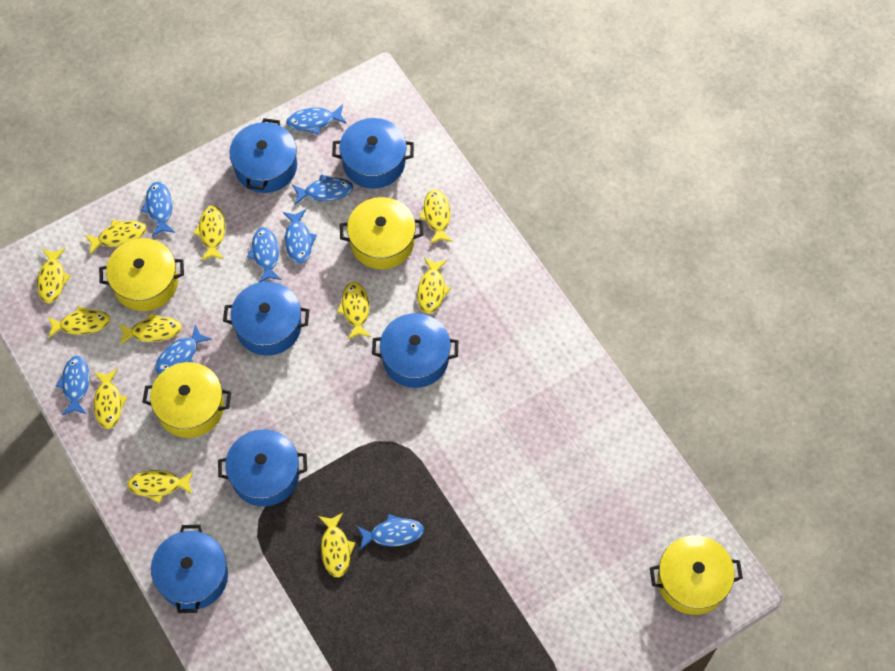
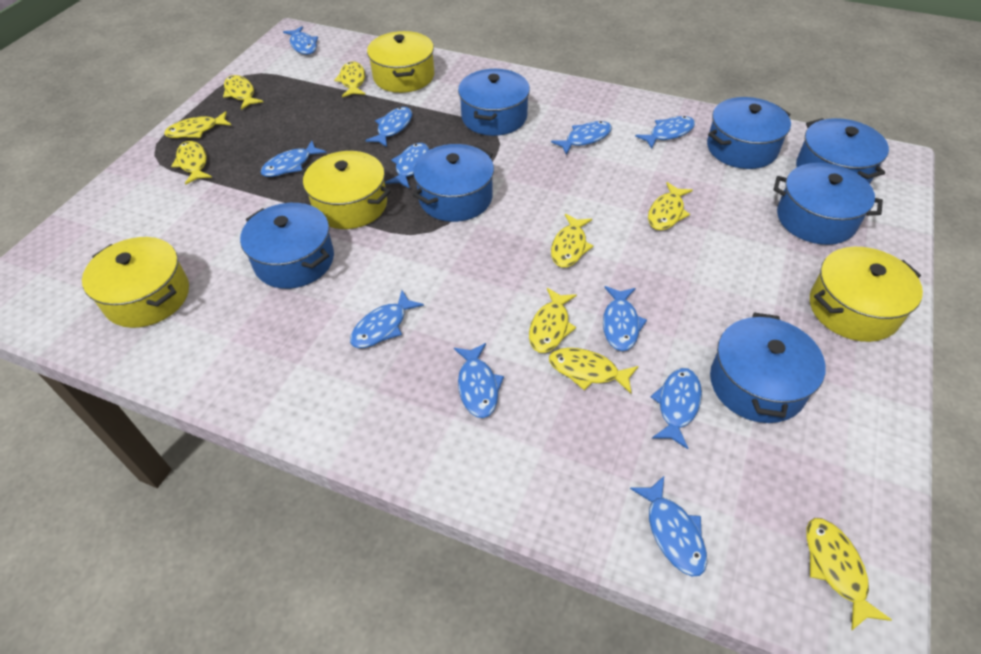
blue fish: 8 -> 11
blue pot: 6 -> 7
yellow fish: 11 -> 9

